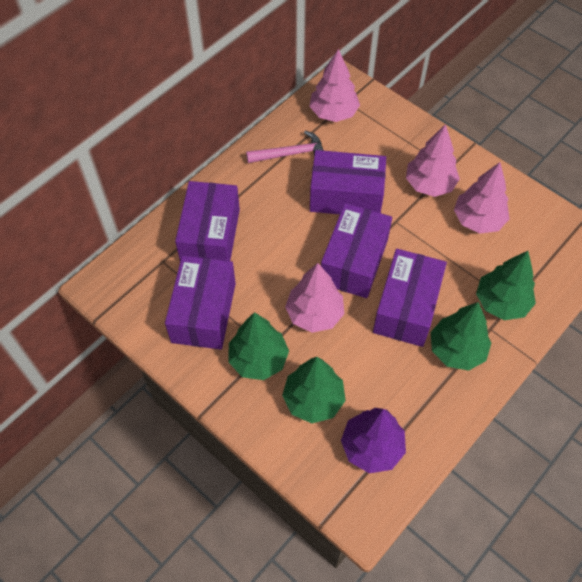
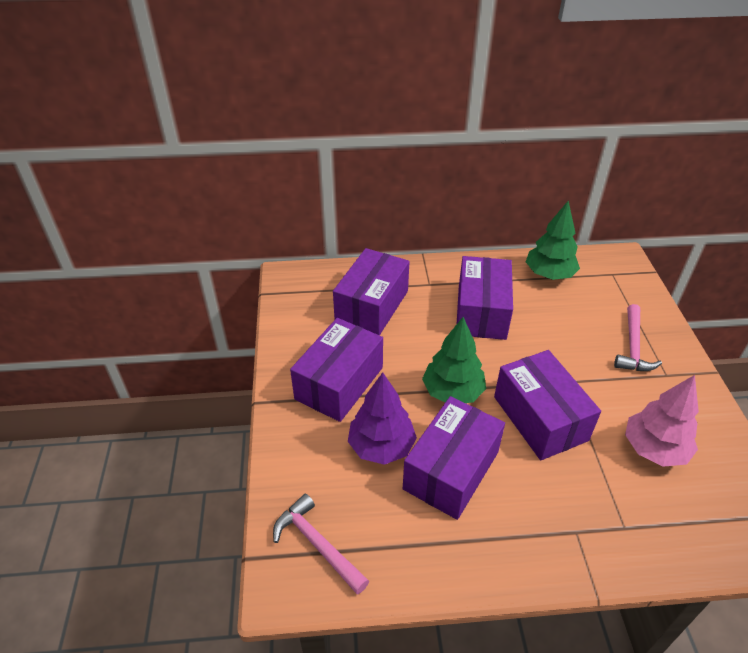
green tree: 4 -> 2
pink hammer: 1 -> 2
pink tree: 4 -> 1

